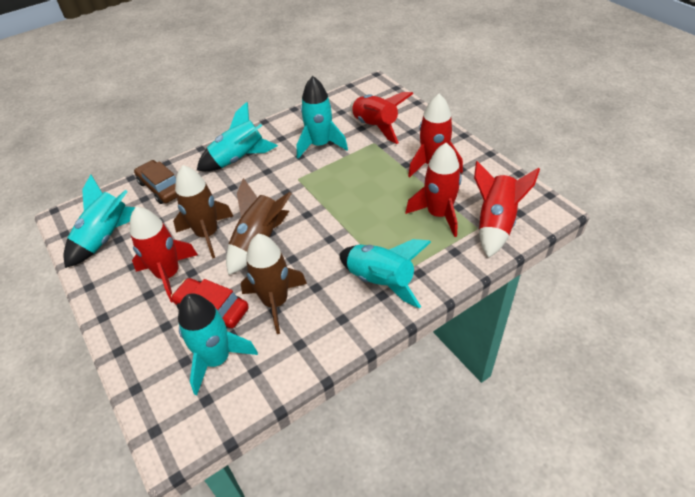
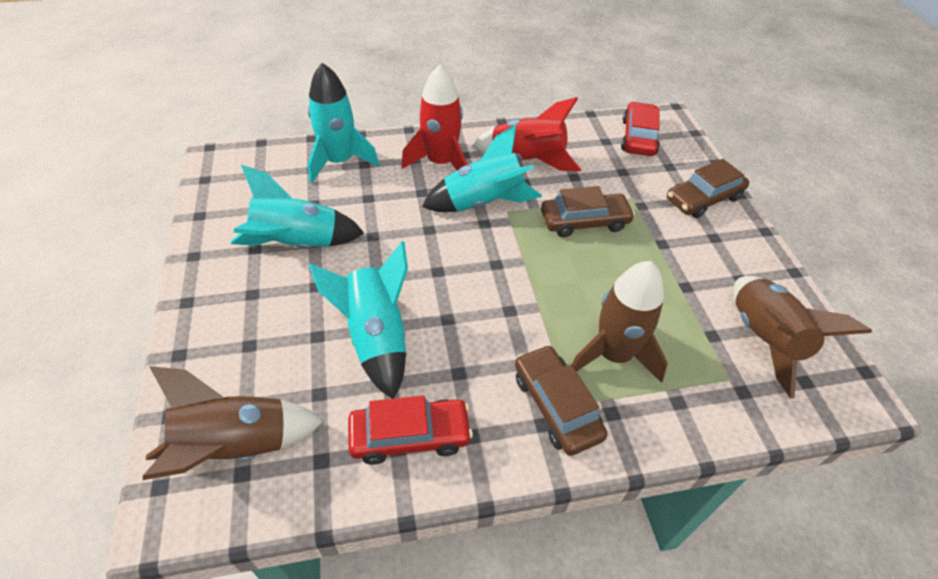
brown car: 1 -> 3
red car: 1 -> 2
red rocket: 5 -> 2
turquoise rocket: 5 -> 4

